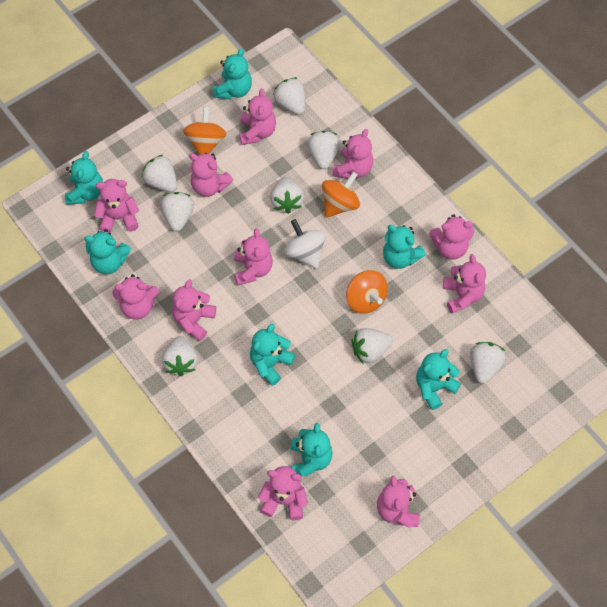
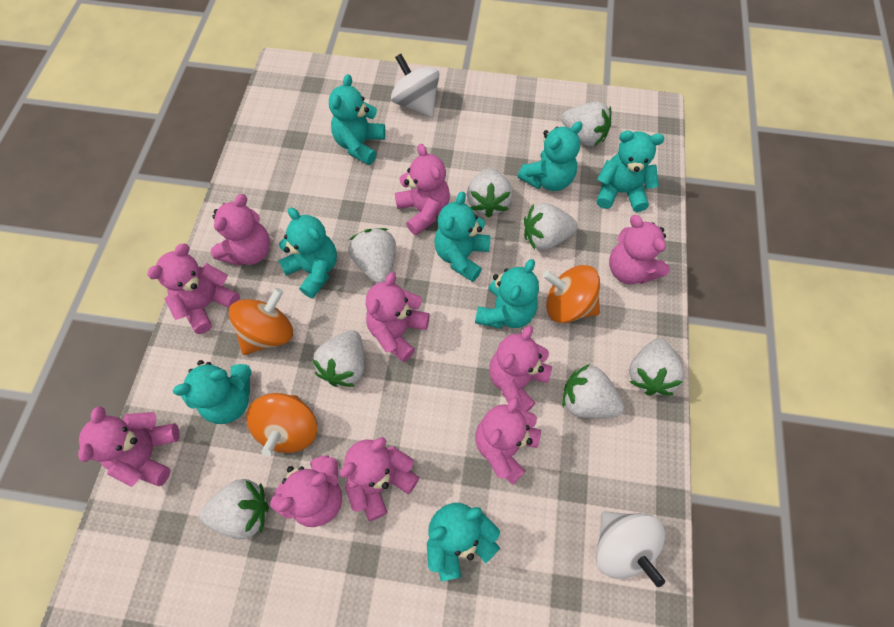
pink teddy bear: 11 -> 10
turquoise teddy bear: 7 -> 8
white spinning top: 1 -> 2

